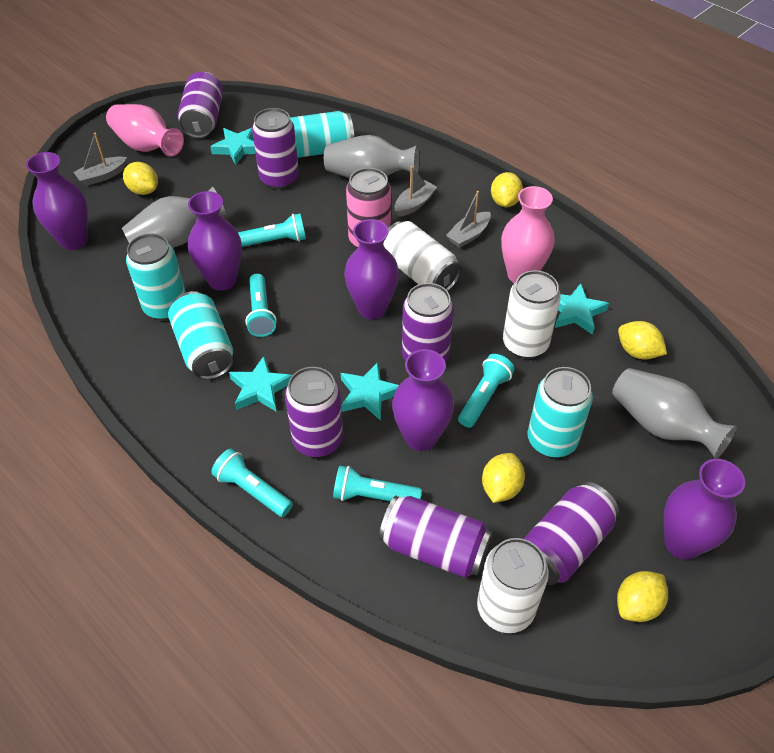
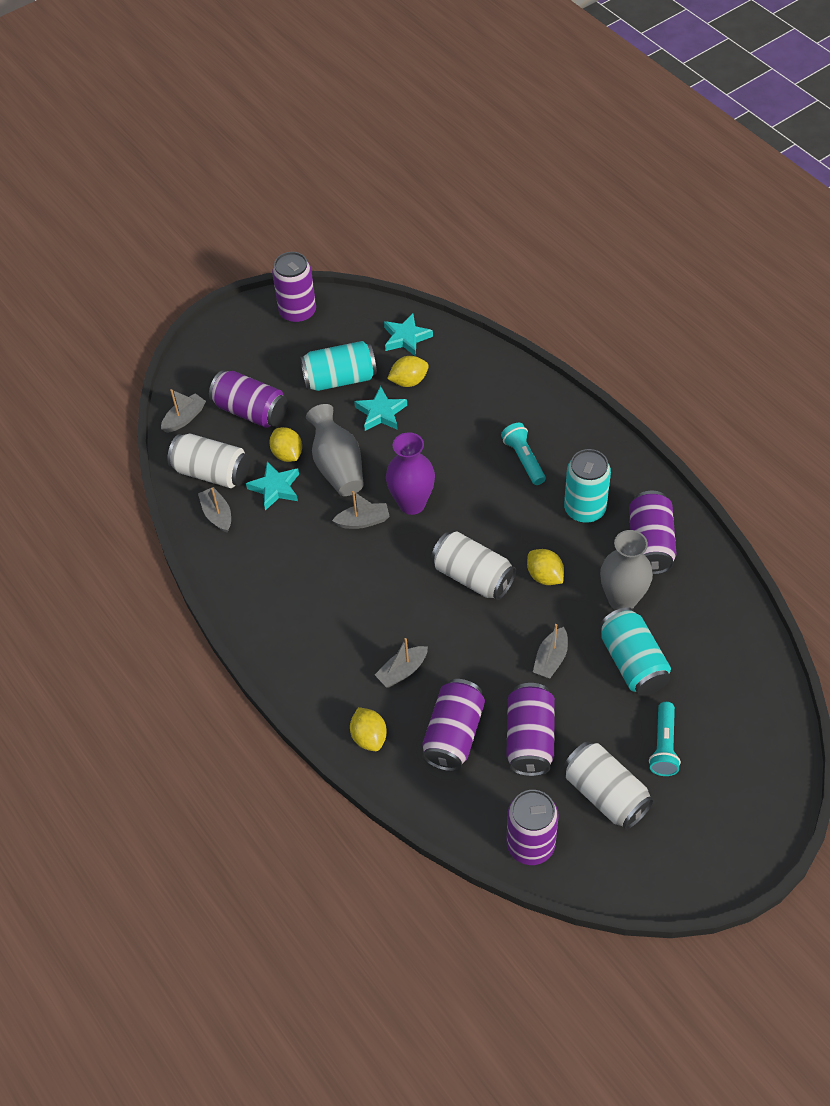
grey boat: 3 -> 5
grey vase: 3 -> 2
pink can: 1 -> 0
pink vase: 2 -> 0
purple vase: 5 -> 1
turquoise can: 4 -> 3
turquoise flashlight: 5 -> 2
turquoise star: 4 -> 3
yellow lemon: 5 -> 4

